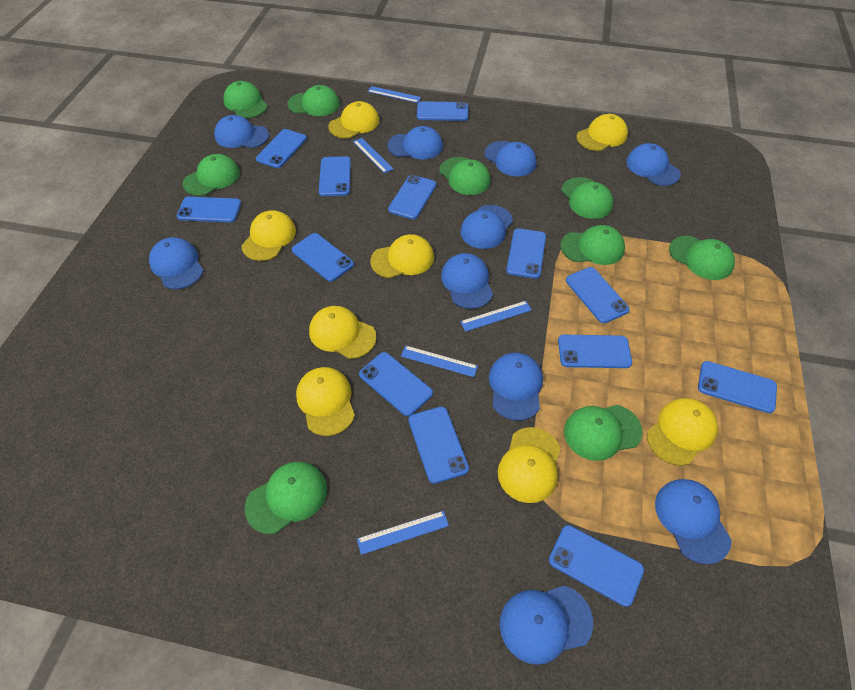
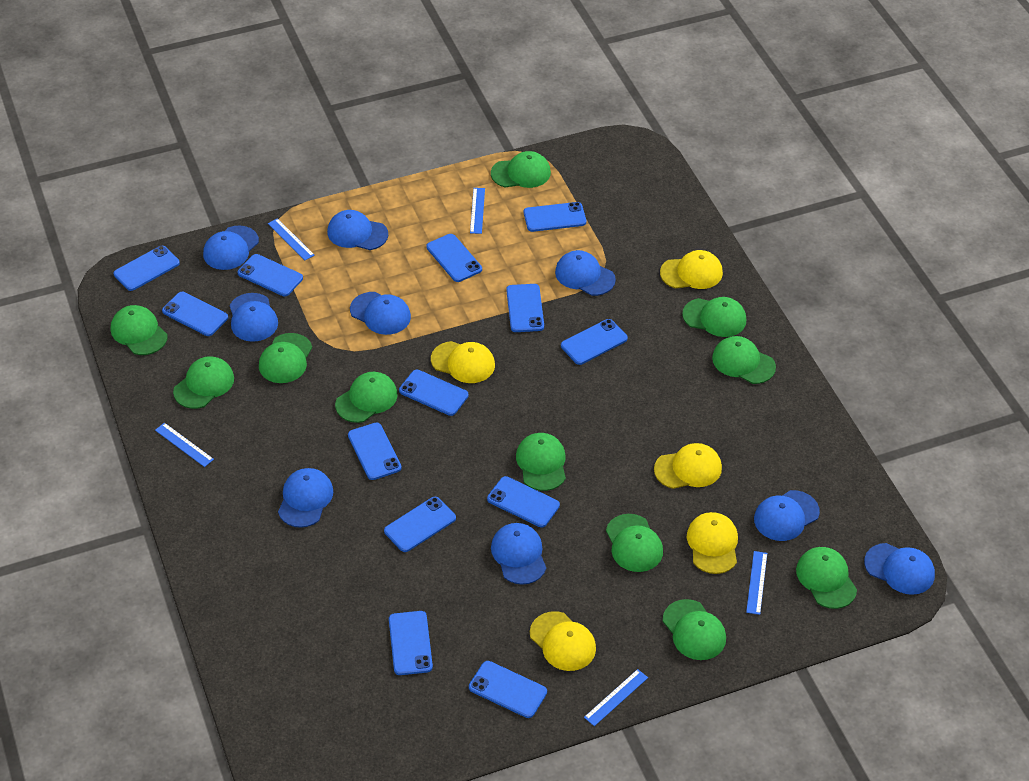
blue cap: 10 -> 9
green cap: 9 -> 11
yellow cap: 8 -> 5

